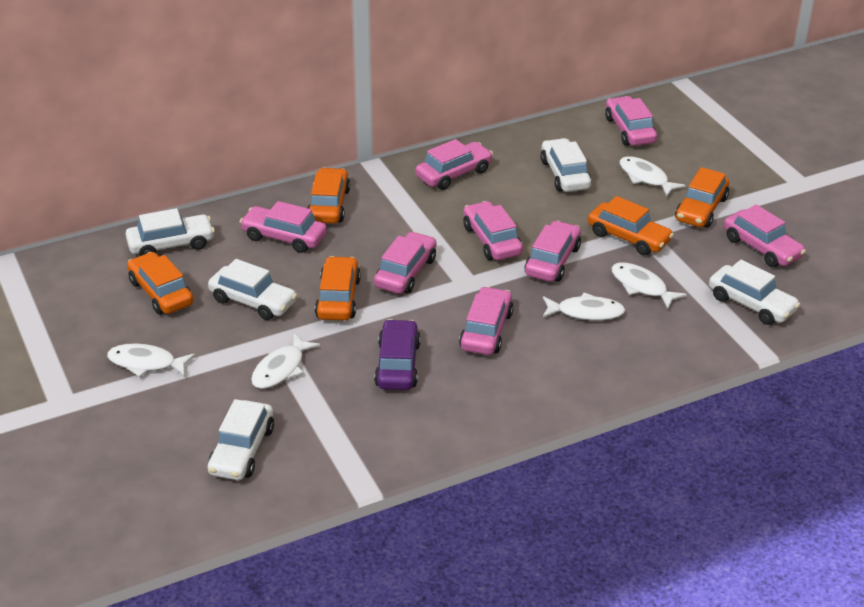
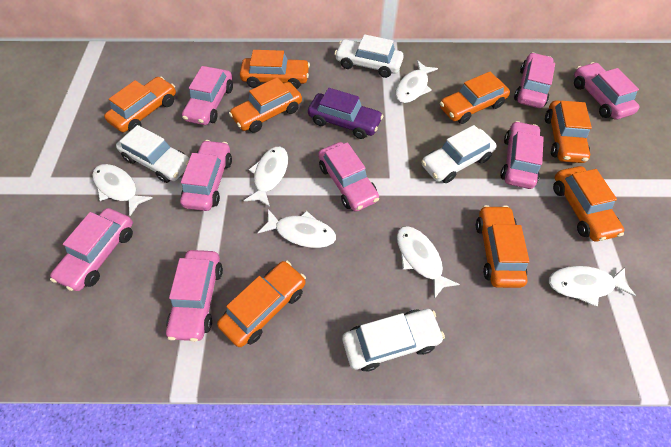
orange car: 5 -> 8
white car: 5 -> 4
white fish: 5 -> 6

